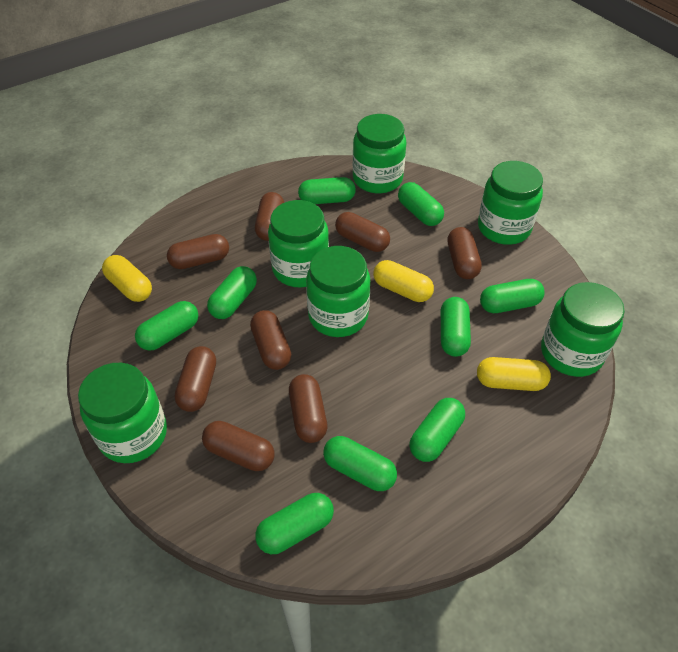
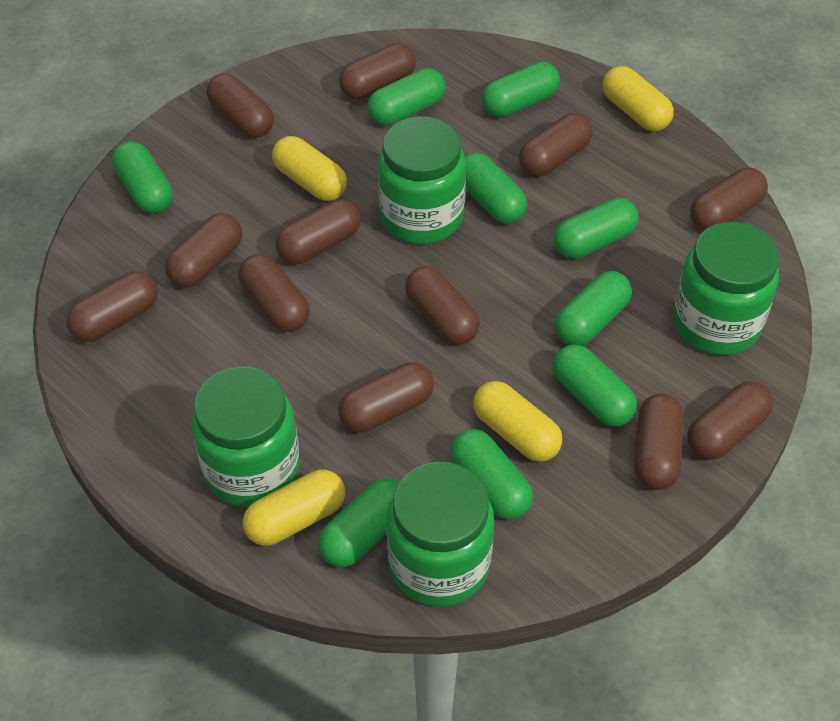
brown capsule: 8 -> 12
green jar: 6 -> 4
yellow capsule: 3 -> 4

